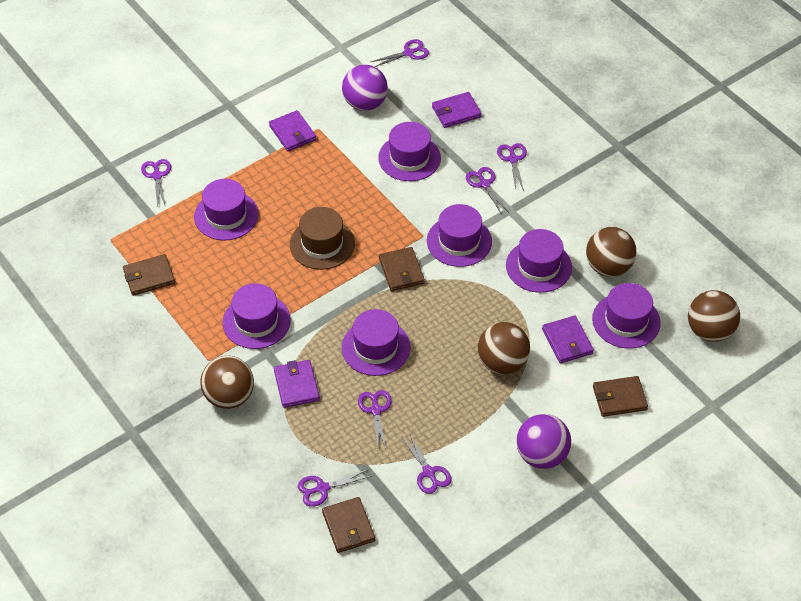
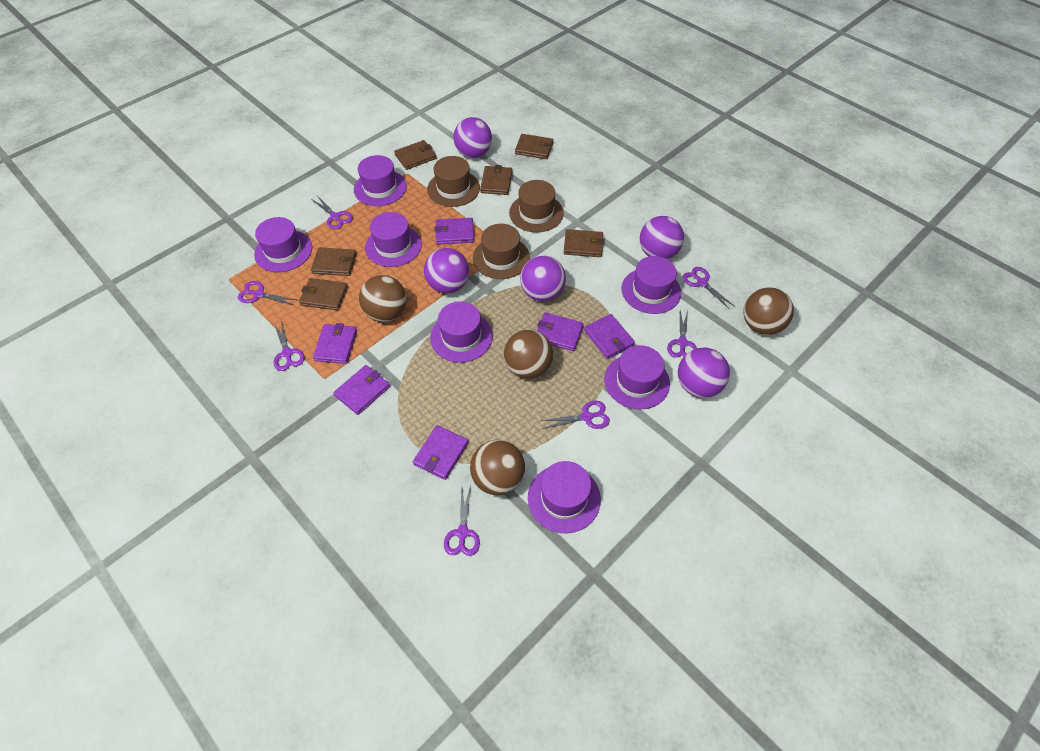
brown hat: 1 -> 3
brown wallet: 4 -> 6
purple ball: 2 -> 5
purple wallet: 4 -> 6

